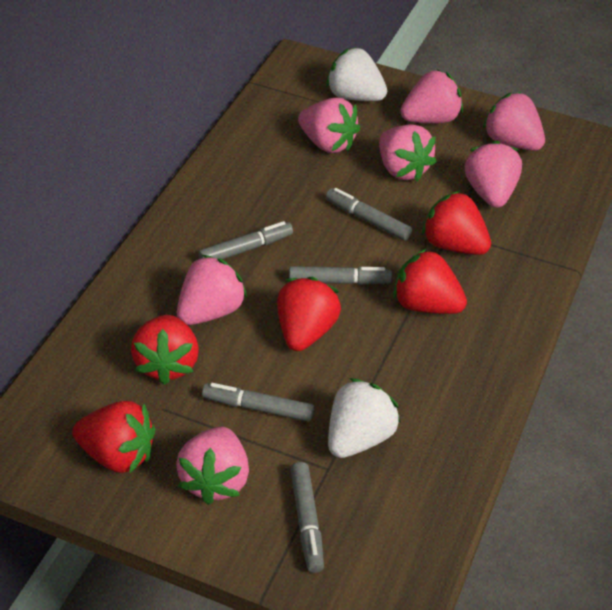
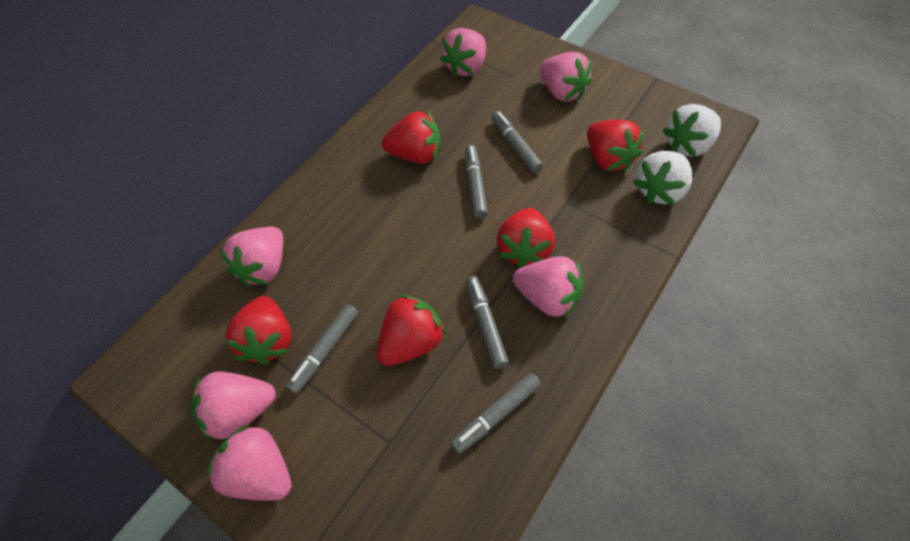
pink strawberry: 7 -> 6

